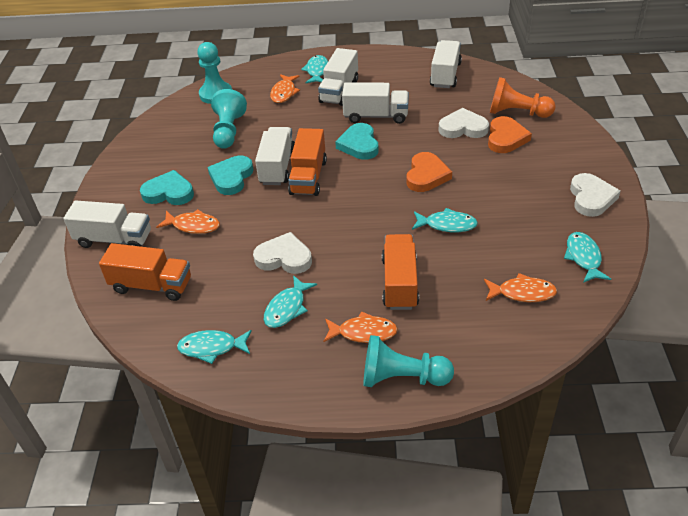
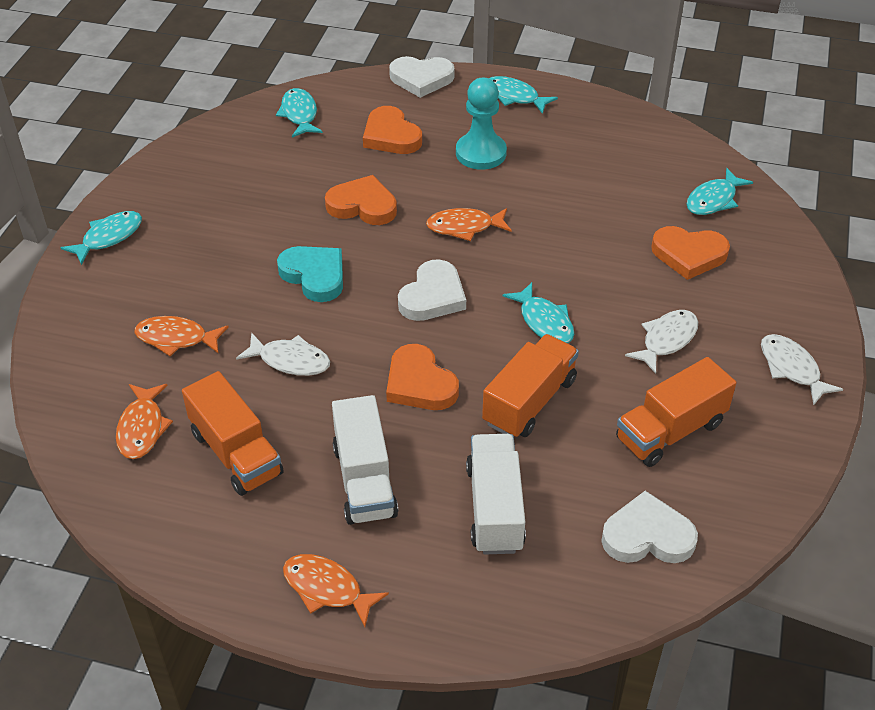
orange heart: 2 -> 4
orange pawn: 1 -> 0
turquoise heart: 3 -> 1
turquoise pawn: 3 -> 1
white fish: 0 -> 3
white truck: 5 -> 2

